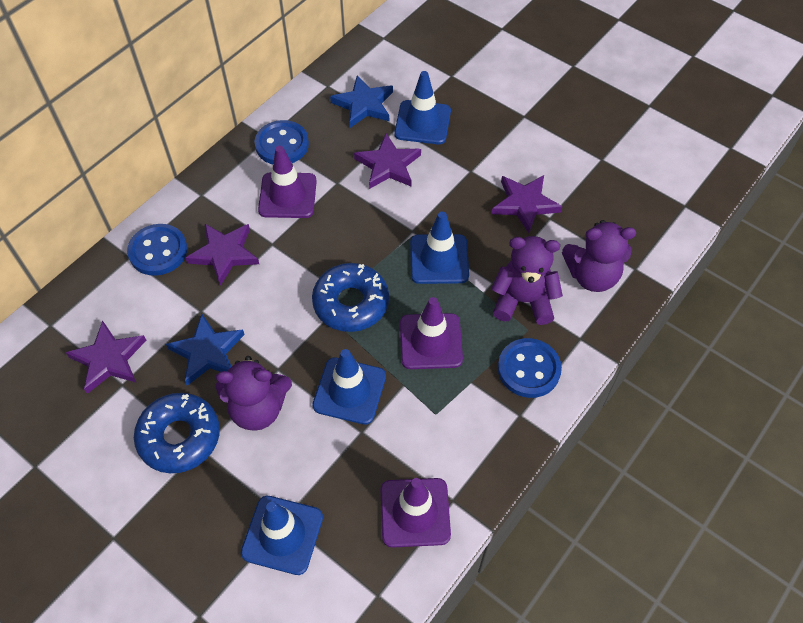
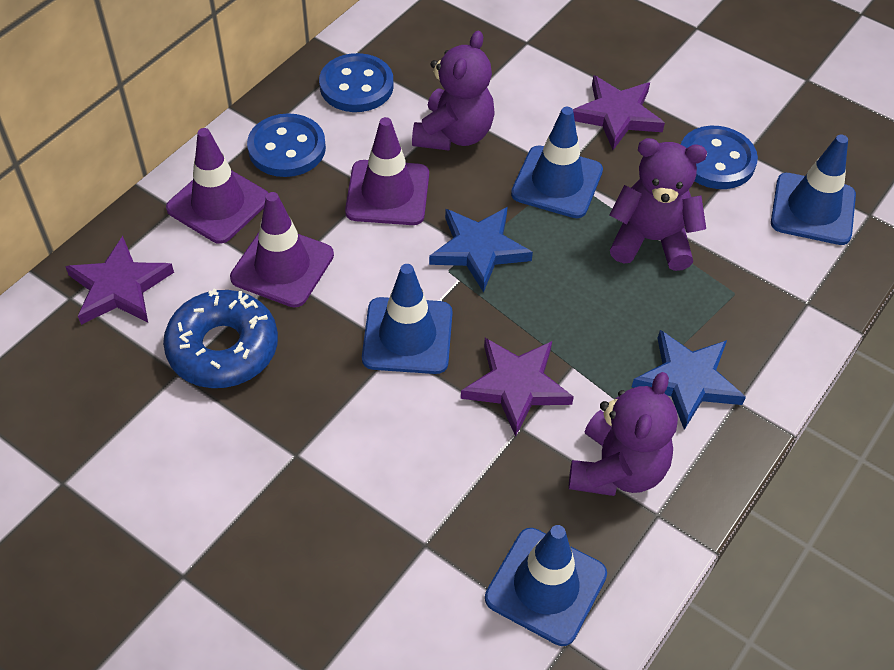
blue donut: 2 -> 1
purple star: 4 -> 3

